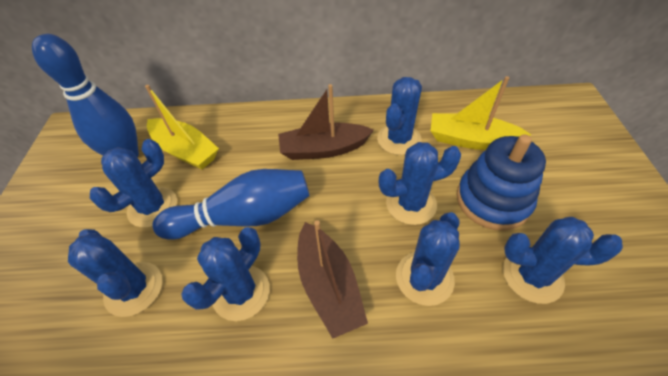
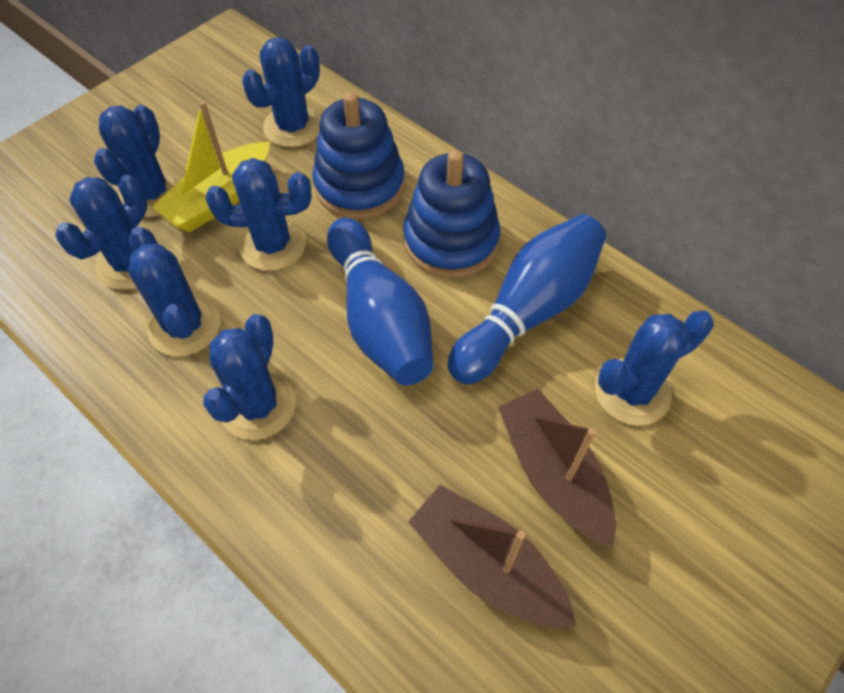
blue stacking toy: 1 -> 2
yellow boat: 2 -> 1

